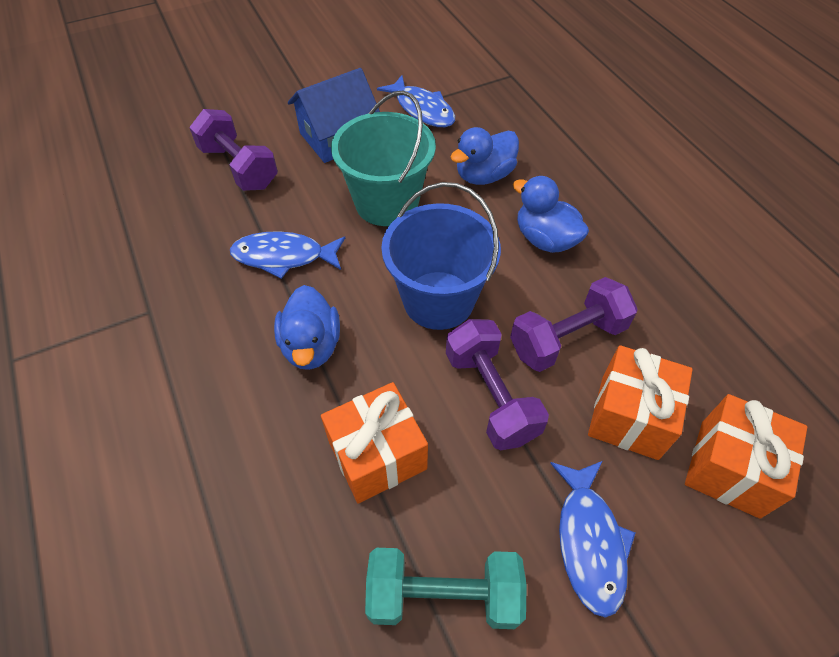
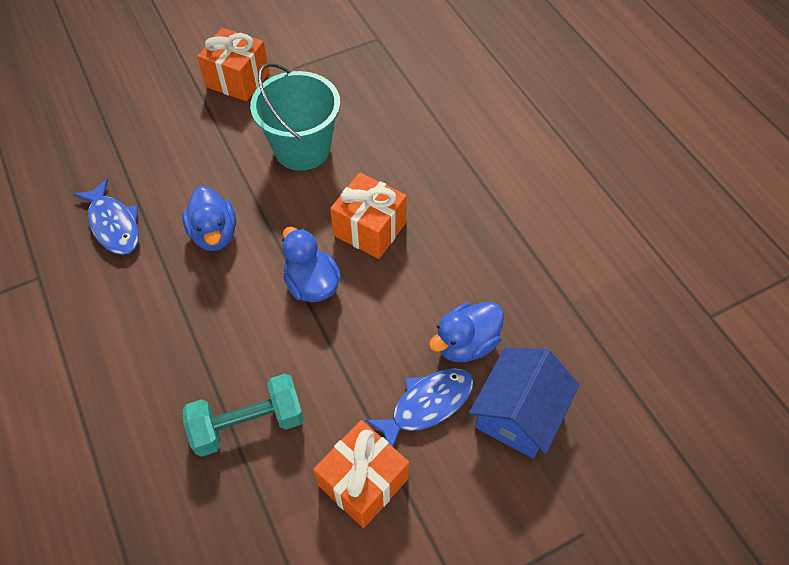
blue bucket: 1 -> 0
blue fish: 3 -> 2
purple dumbbell: 3 -> 0

